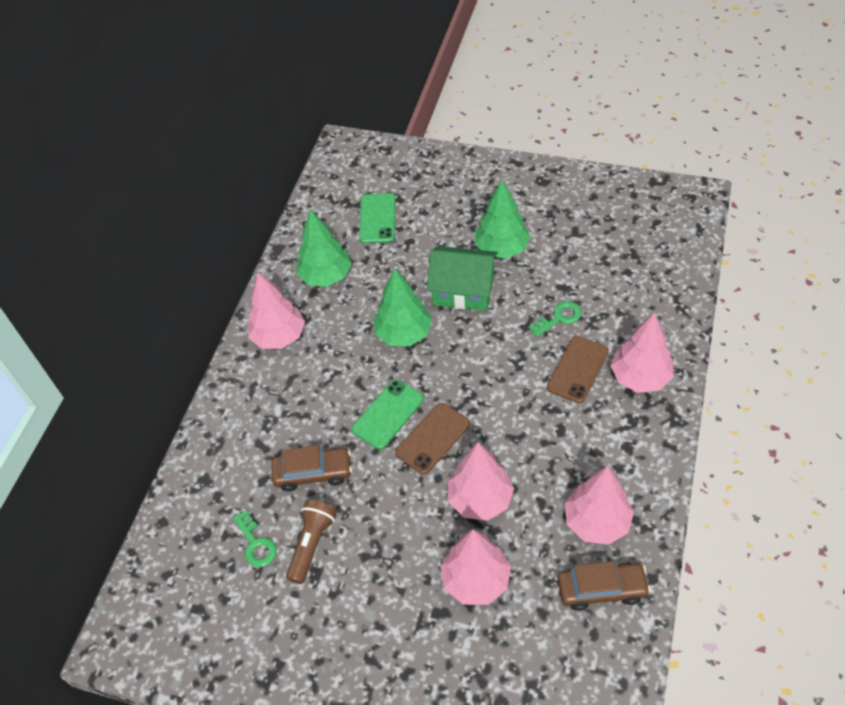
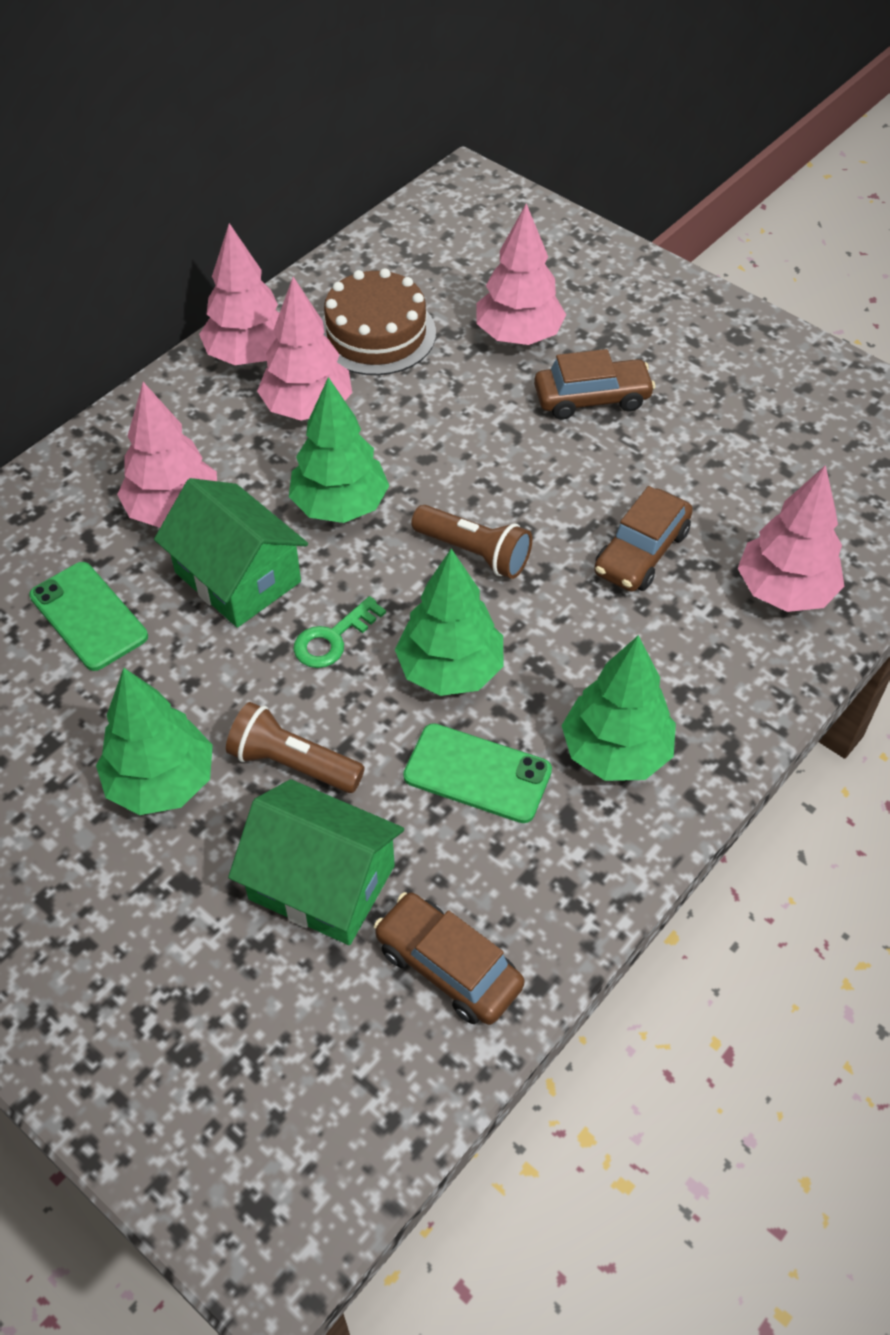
brown cake: 0 -> 1
brown car: 2 -> 3
brown flashlight: 1 -> 2
brown phone: 2 -> 0
green house: 1 -> 2
green key: 2 -> 1
green tree: 3 -> 4

